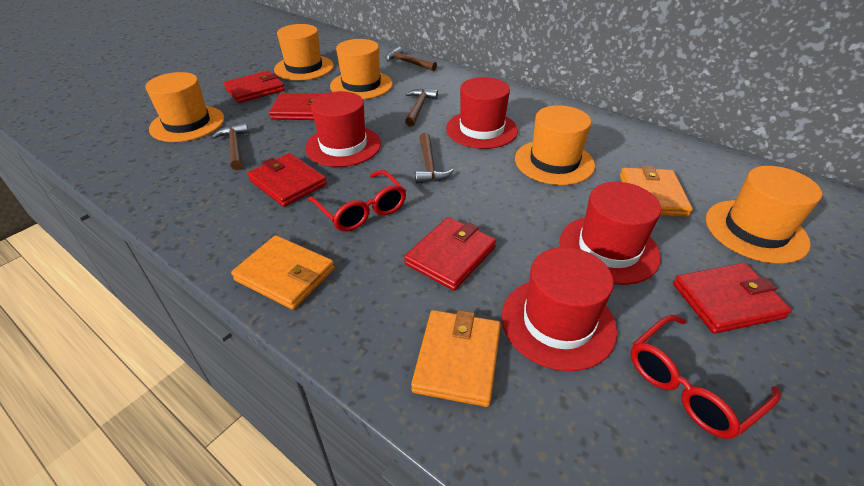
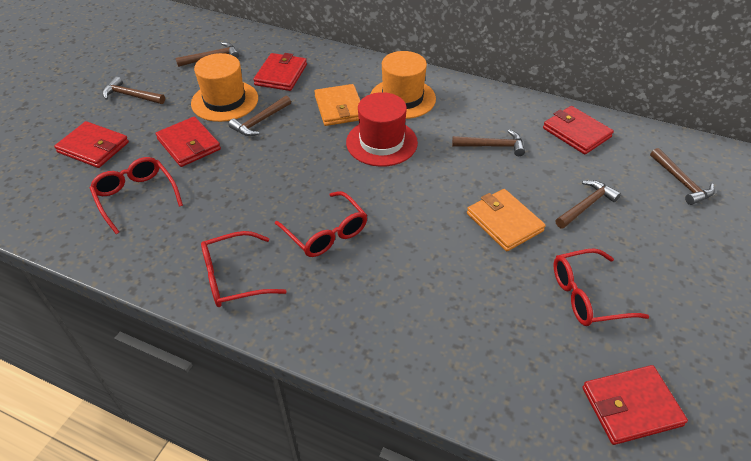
brown hammer: 4 -> 6
orange hat: 5 -> 2
orange wallet: 3 -> 2
red glasses: 2 -> 4
red hat: 4 -> 1

